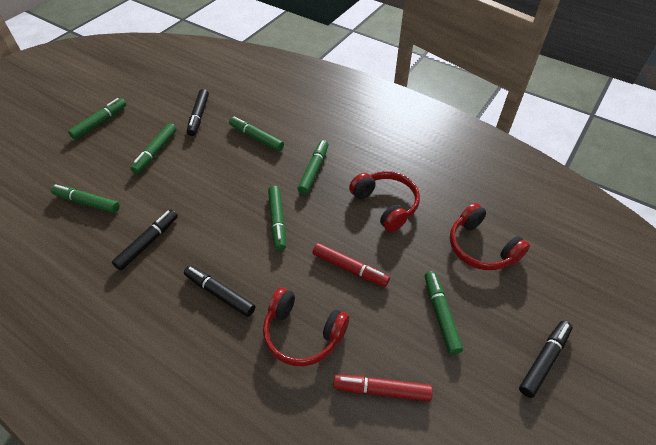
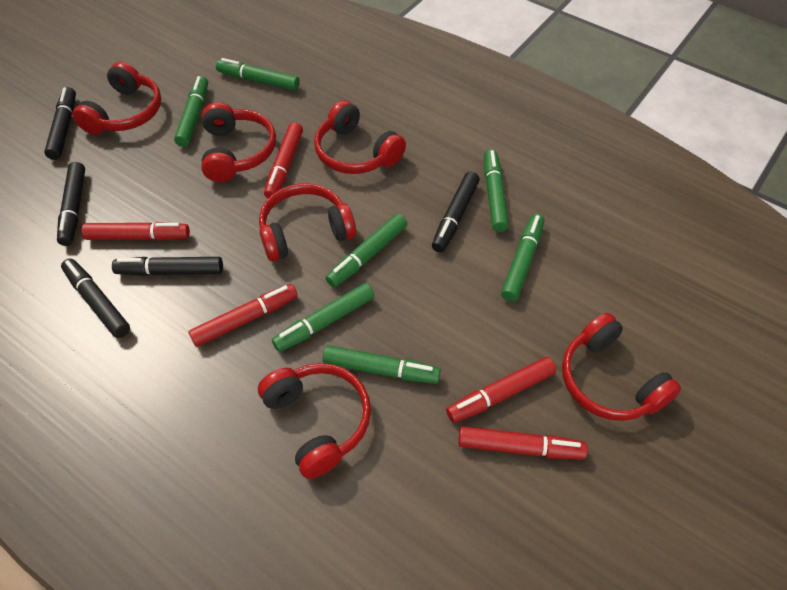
black marker: 4 -> 5
red headphones: 3 -> 6
red marker: 2 -> 5

